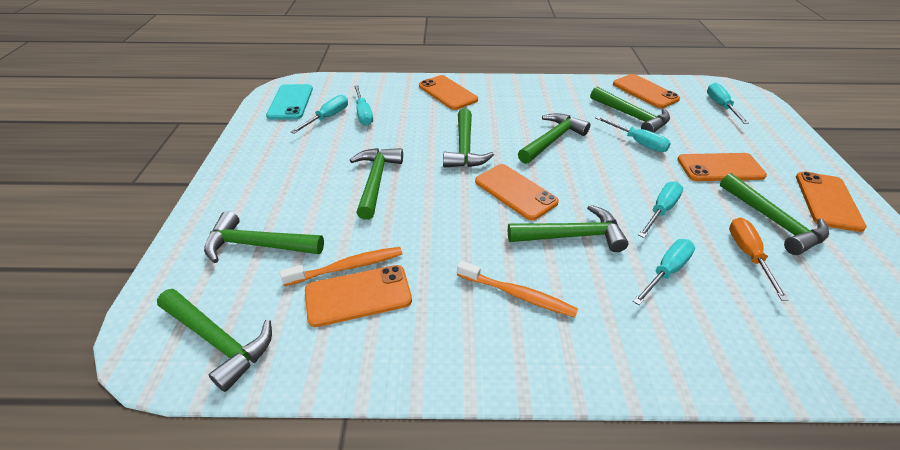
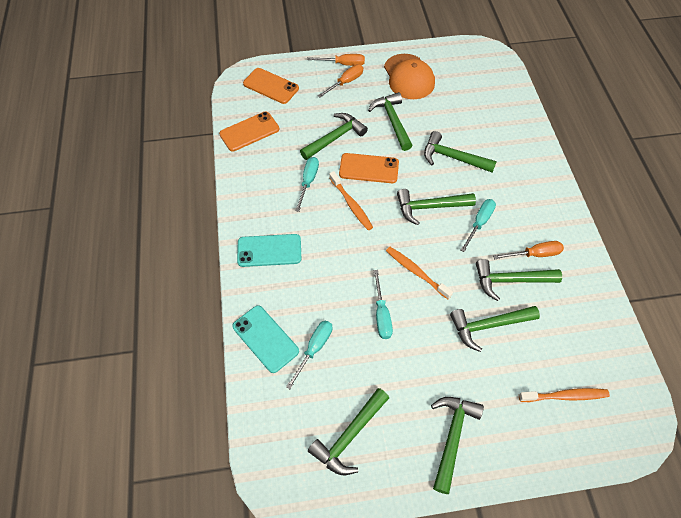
orange cap: 0 -> 1
orange phone: 6 -> 3
orange screwdriver: 1 -> 3
orange toothbrush: 2 -> 3
turquoise phone: 1 -> 2
turquoise screwdriver: 6 -> 4

